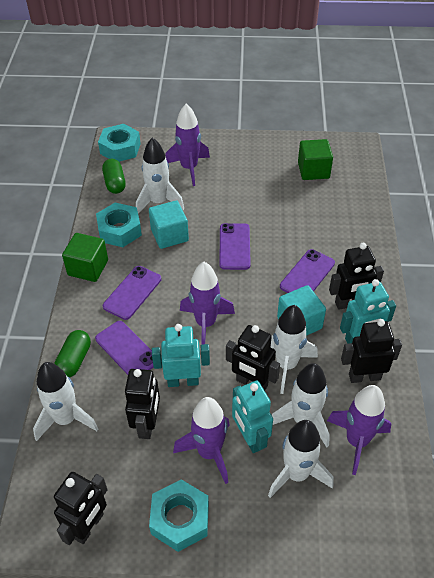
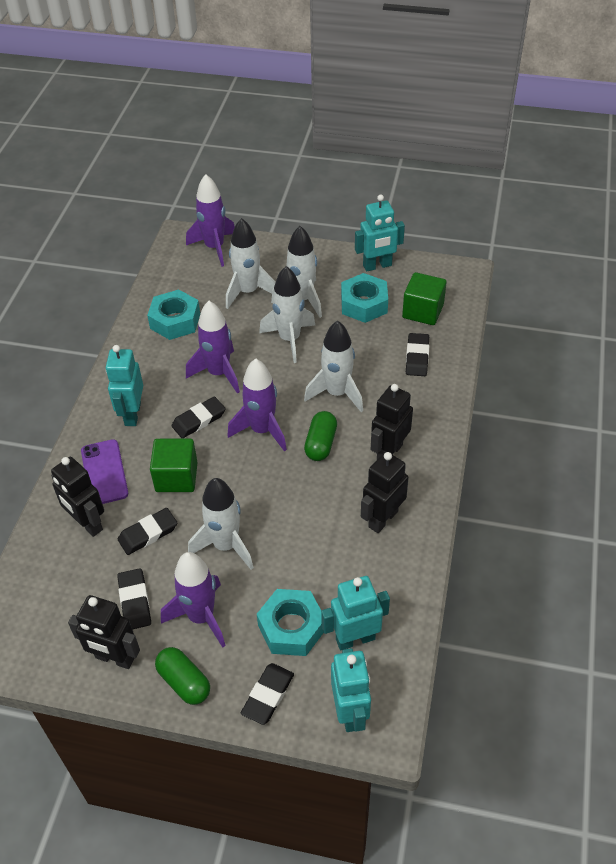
black eraser: 0 -> 5
black robot: 5 -> 4
purple phone: 4 -> 1
turquoise cube: 2 -> 0
turquoise robot: 3 -> 4

